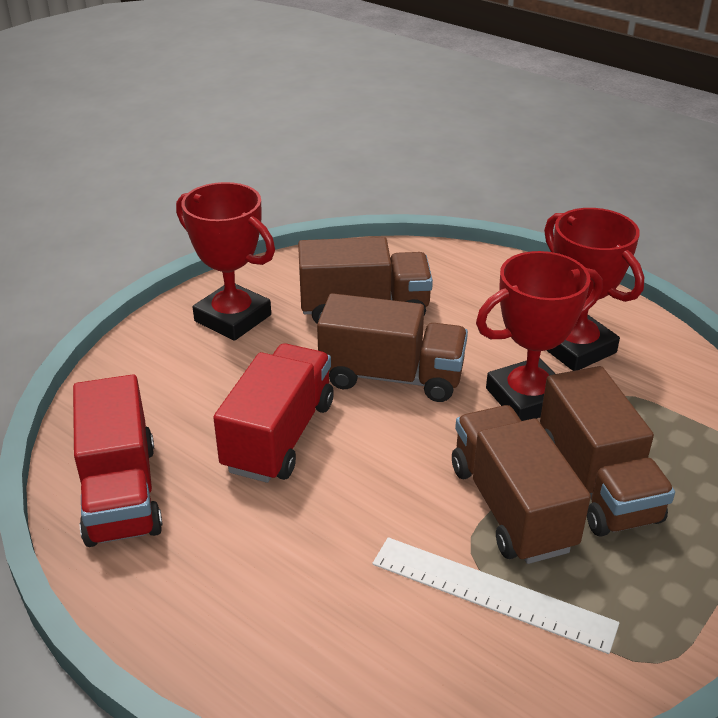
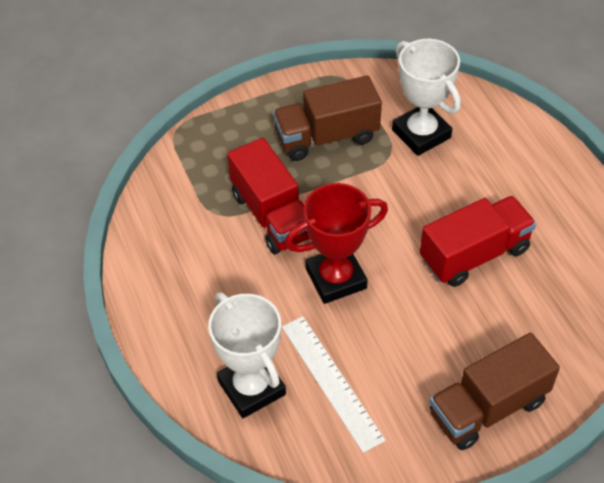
brown truck: 4 -> 2
red trophy: 3 -> 1
white trophy: 0 -> 2

